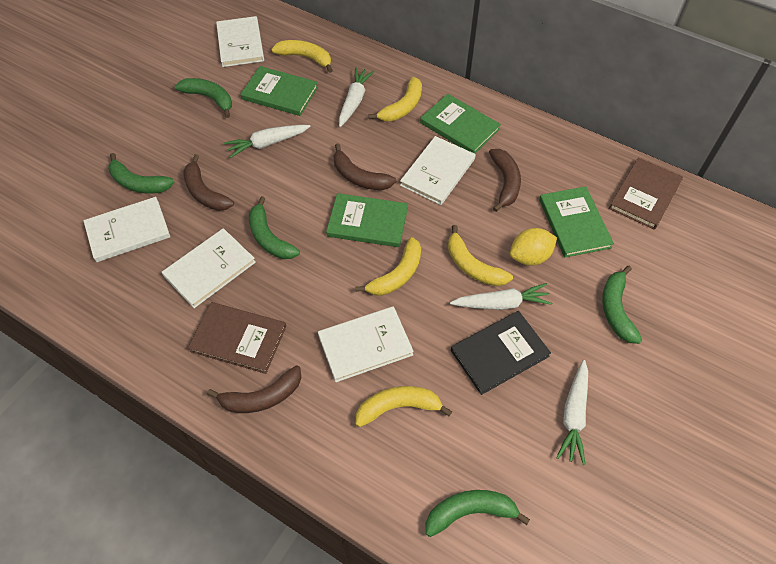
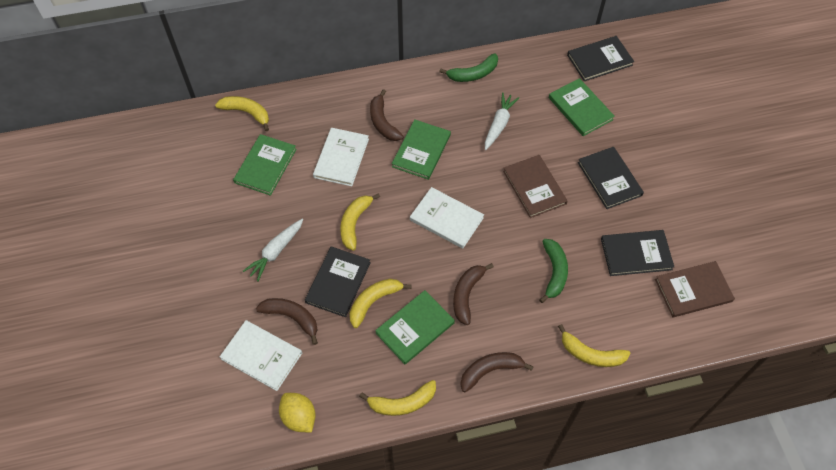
black book: 1 -> 4
green banana: 5 -> 2
white book: 5 -> 3
white carrot: 4 -> 2

